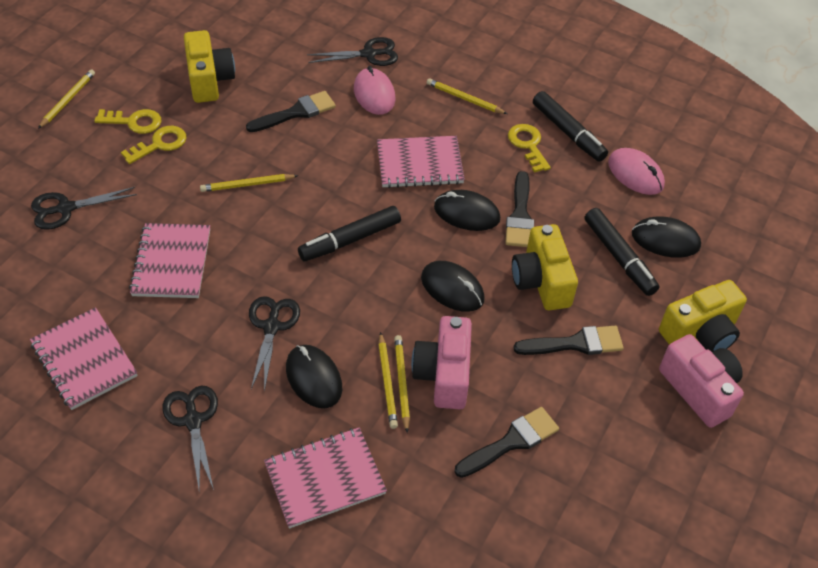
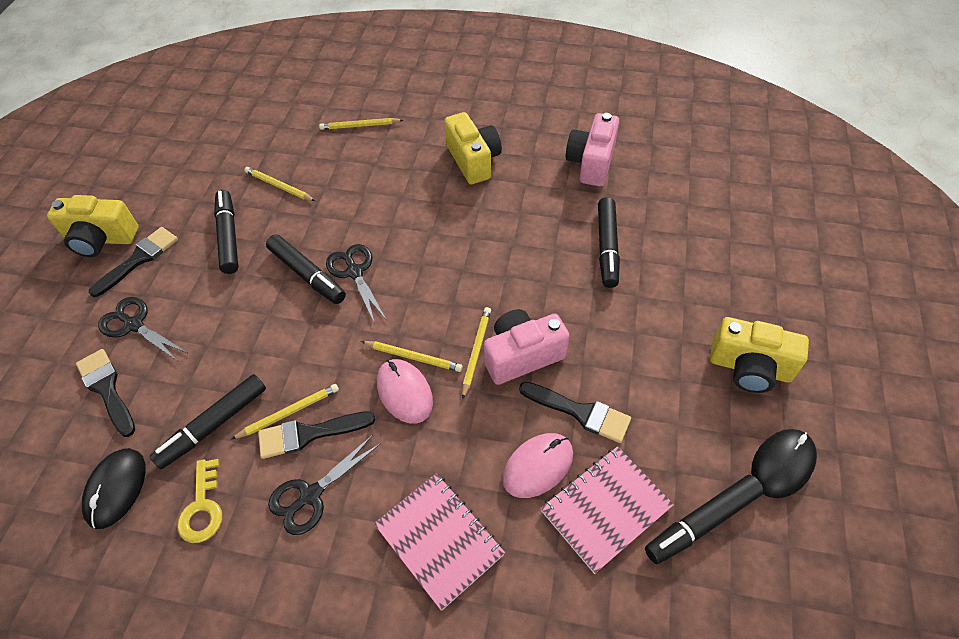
black marker: 3 -> 5
black mouse: 4 -> 2
black scissors: 4 -> 3
pink notebook: 4 -> 2
yellow key: 3 -> 1

